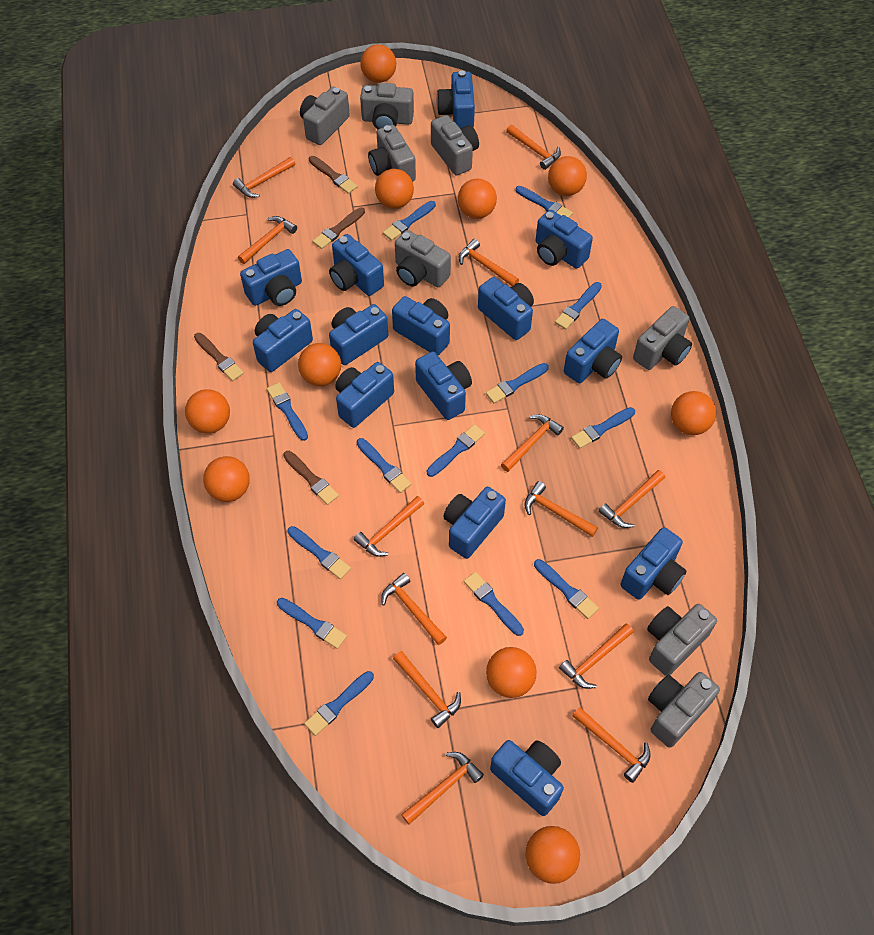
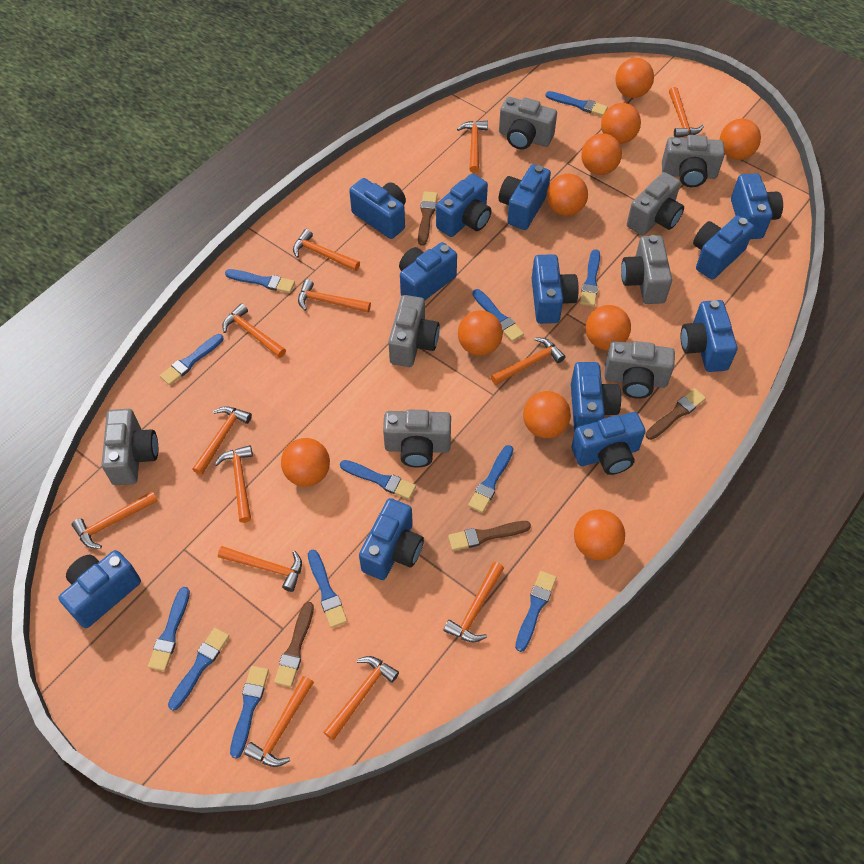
blue brush: 13 -> 12
blue camera: 14 -> 12

